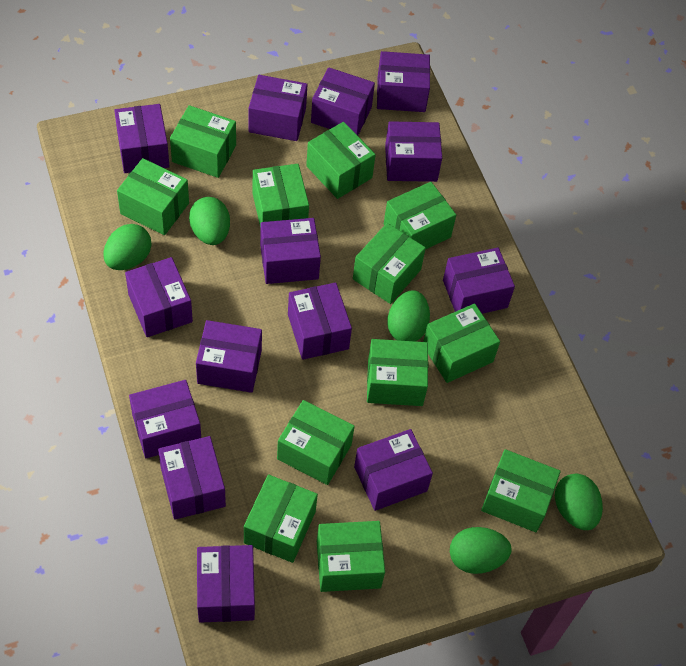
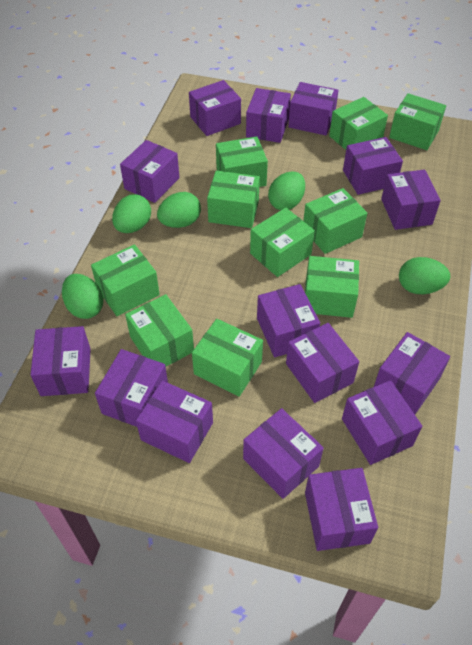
green box: 12 -> 10
purple box: 14 -> 15

